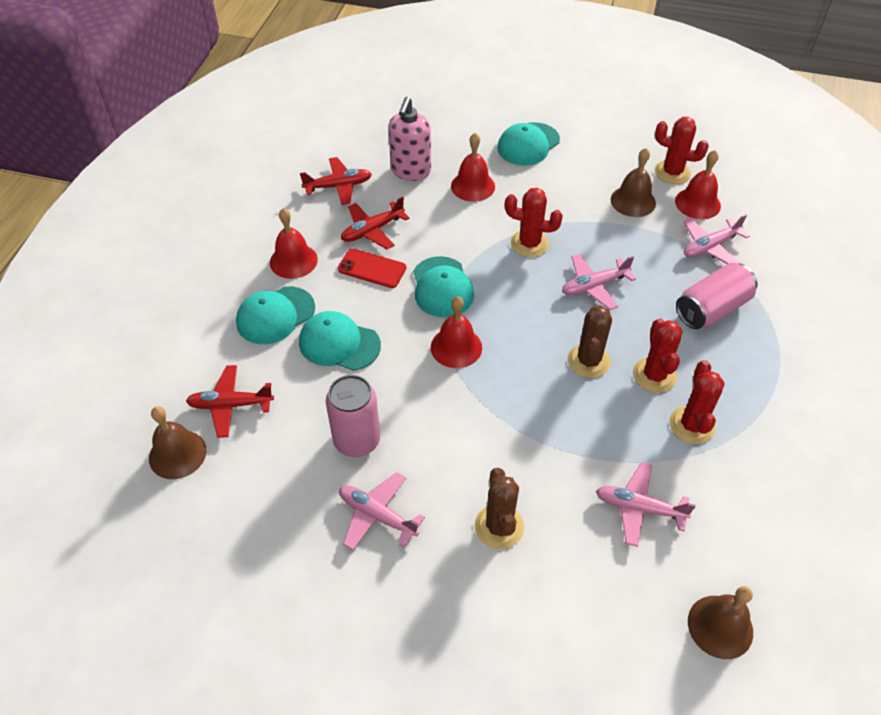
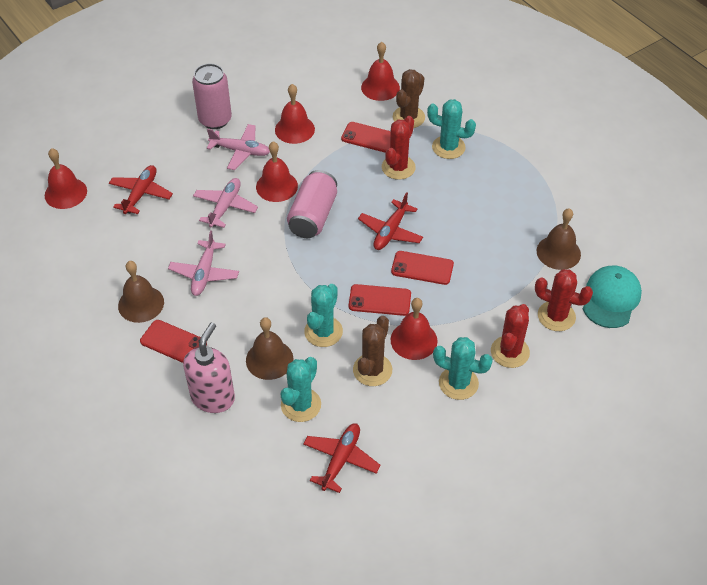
pink plane: 4 -> 3
red bell: 4 -> 5
red cactus: 4 -> 3
red phone: 1 -> 4
turquoise cactus: 0 -> 4
turquoise cap: 4 -> 1

